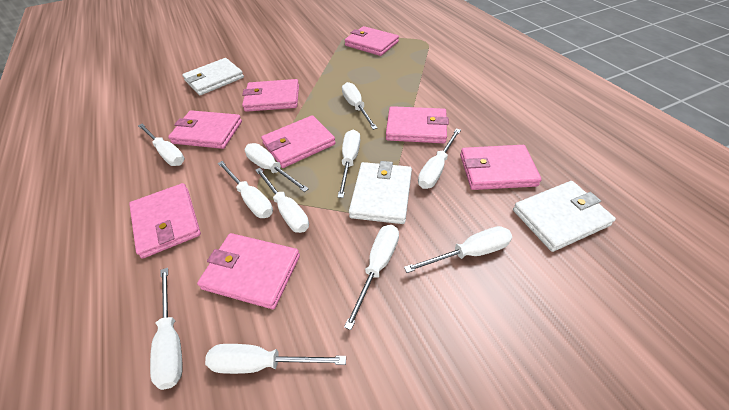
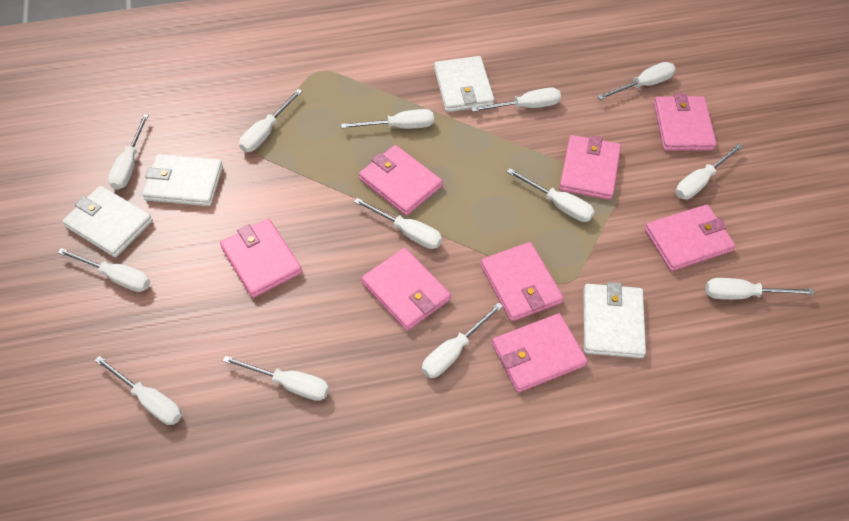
white screwdriver: 11 -> 13
white wallet: 3 -> 4

